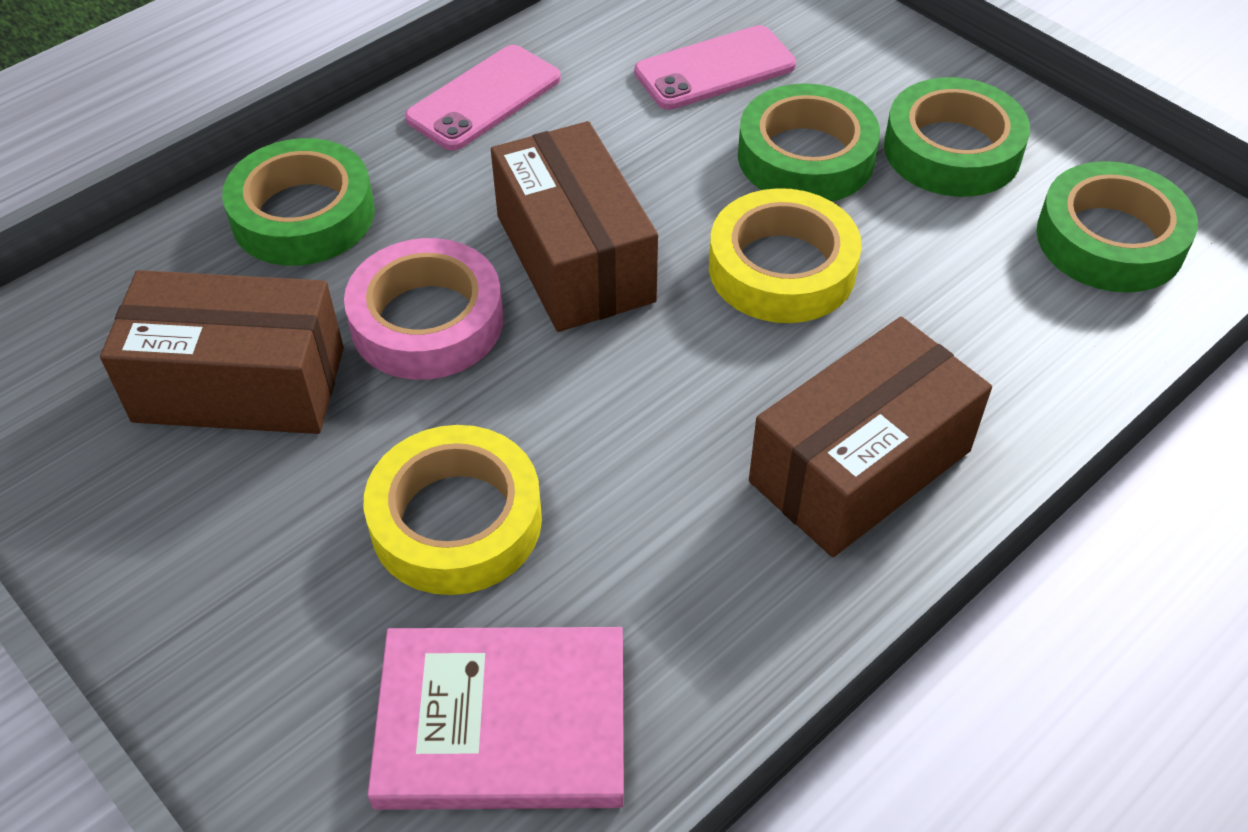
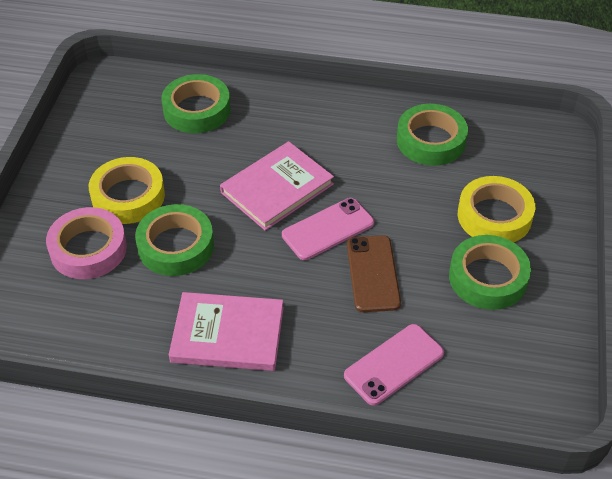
brown box: 3 -> 0
brown phone: 0 -> 1
pink book: 1 -> 2

